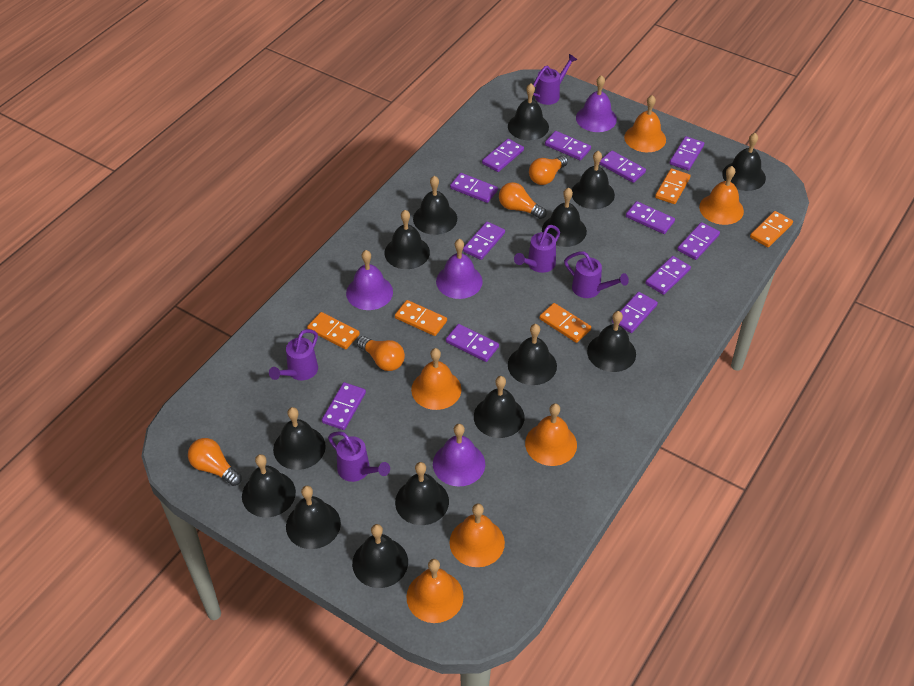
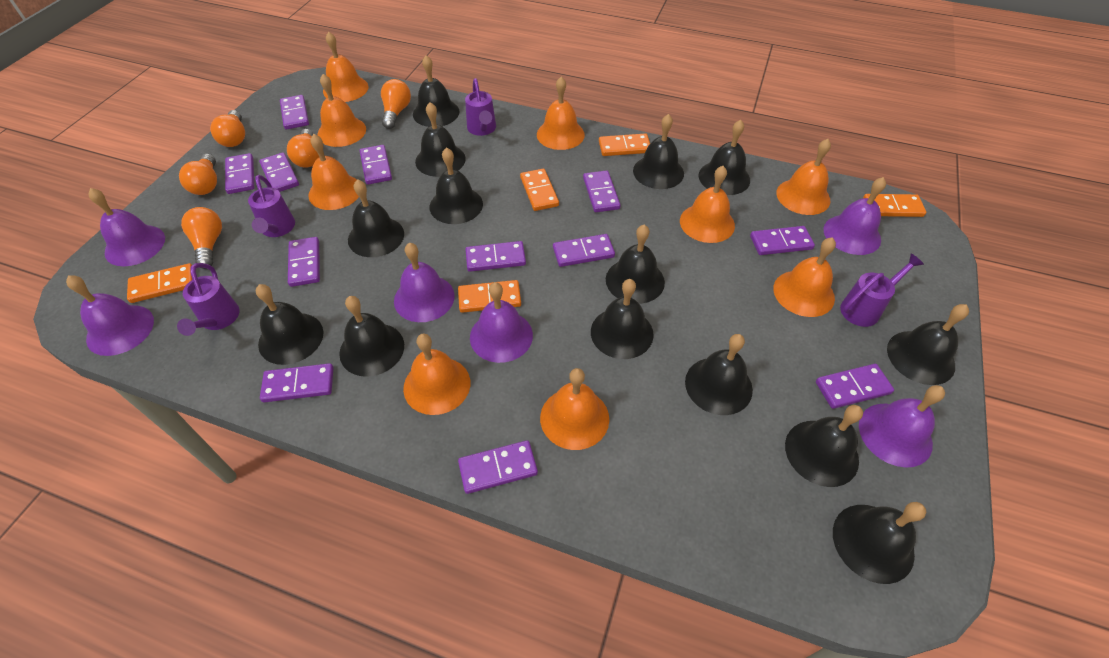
orange bell: 6 -> 9
orange light bulb: 4 -> 5
purple bell: 4 -> 6
purple watering can: 5 -> 4

